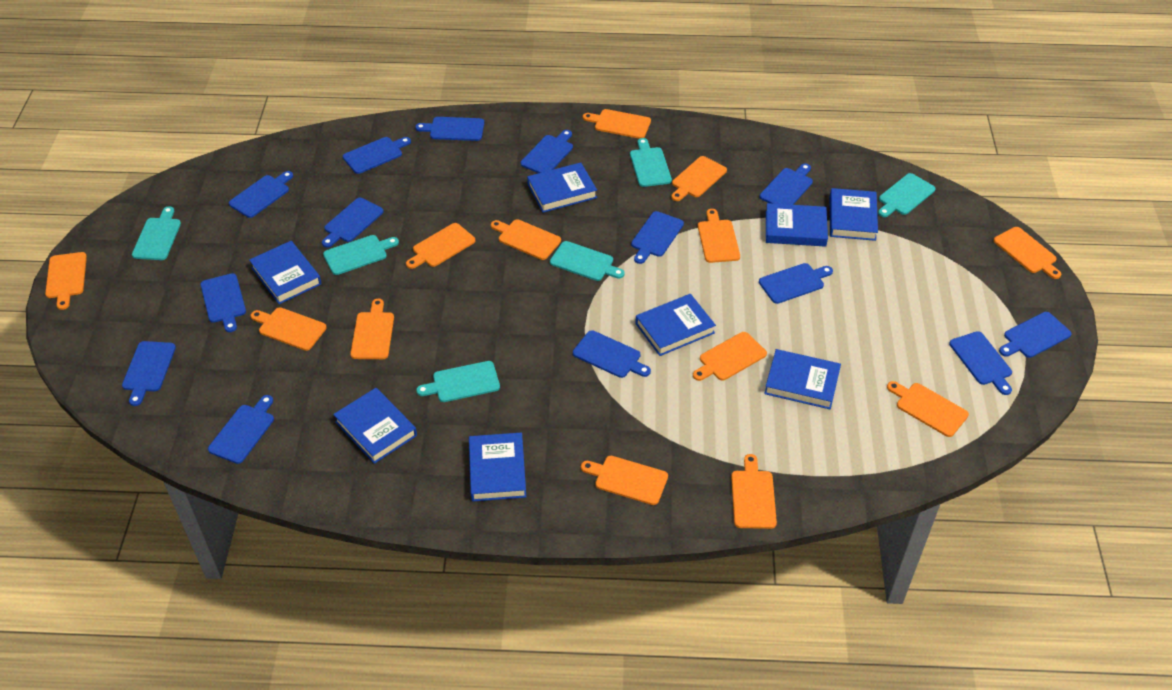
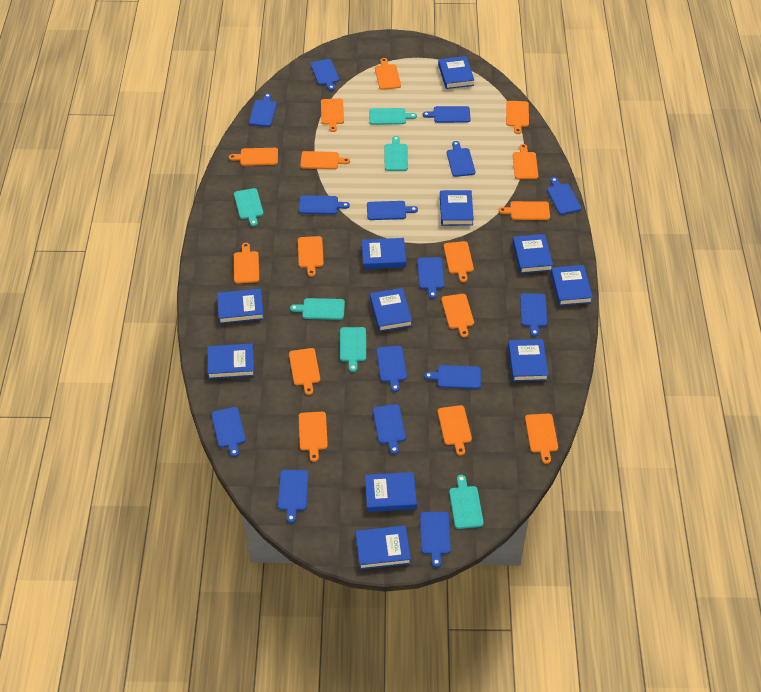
blue book: 8 -> 11
blue cutting board: 14 -> 15
orange cutting board: 13 -> 15

